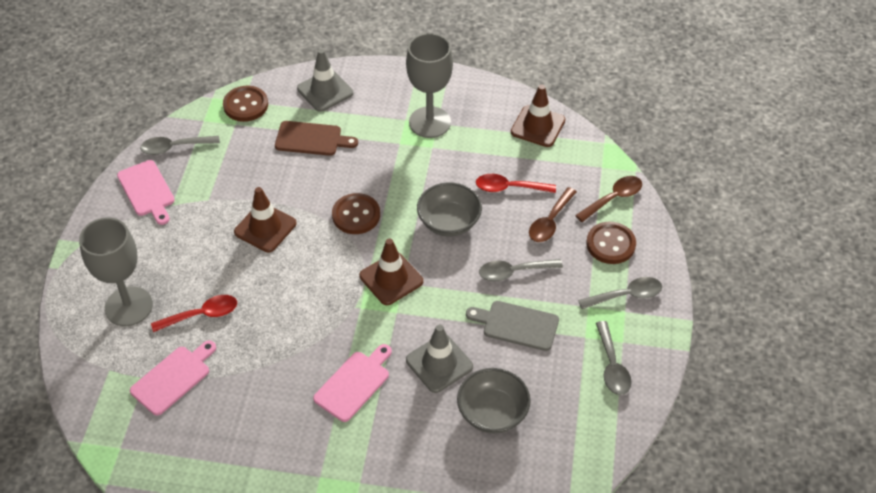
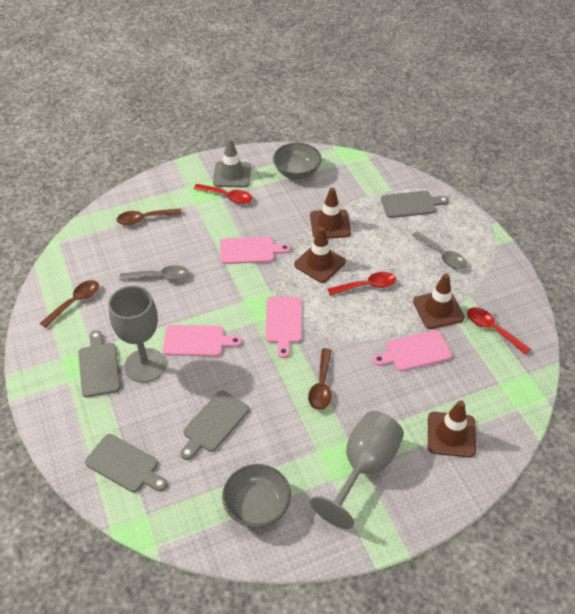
brown button: 3 -> 0
brown cutting board: 1 -> 0
brown spoon: 2 -> 3
brown traffic cone: 3 -> 4
grey cutting board: 1 -> 4
grey spoon: 4 -> 2
grey traffic cone: 2 -> 1
pink cutting board: 3 -> 4
red spoon: 2 -> 3

